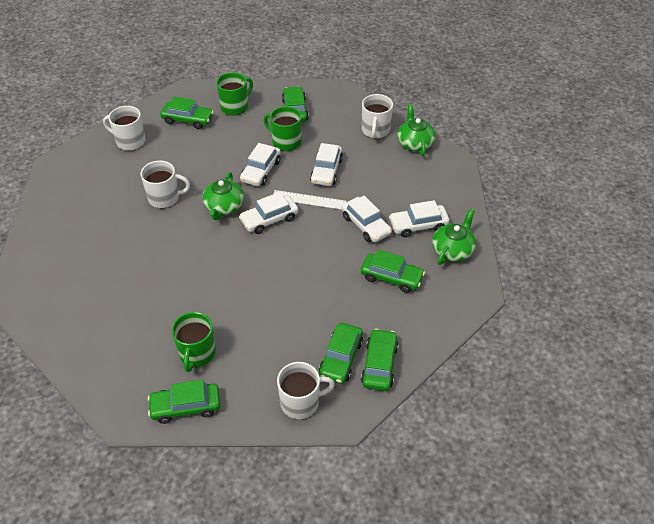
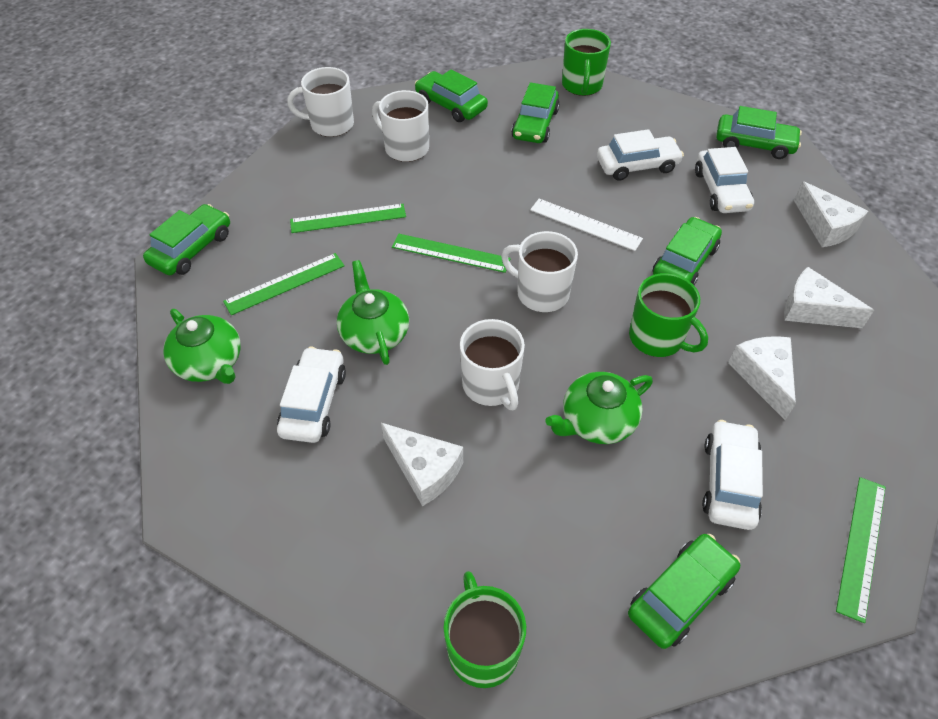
green ruler: 0 -> 4
white car: 5 -> 4
white cheese: 0 -> 4

